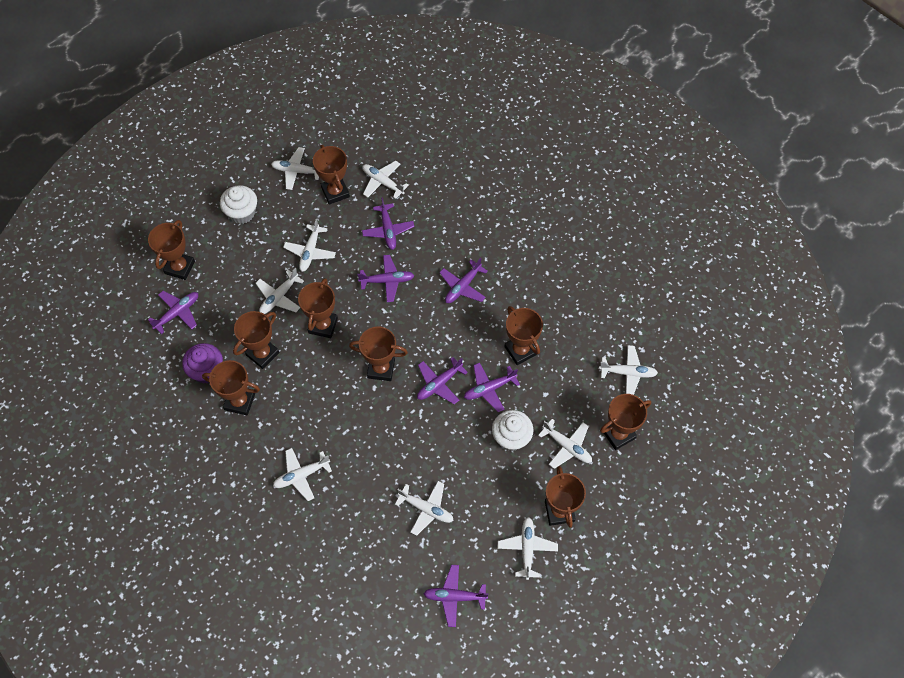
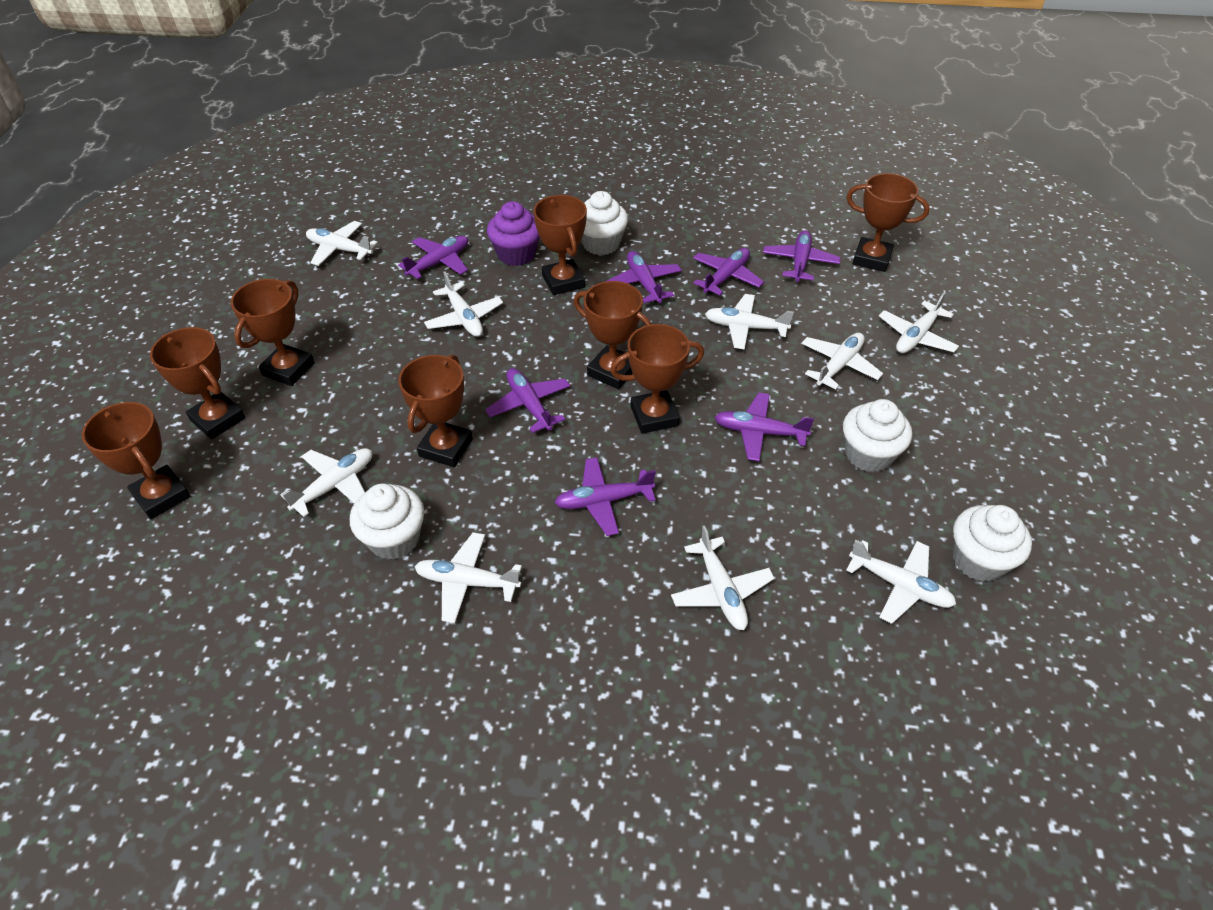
brown trophy: 9 -> 8
white cupcake: 2 -> 4

